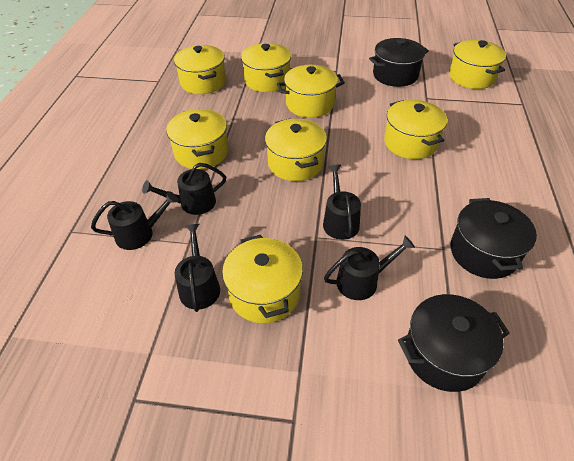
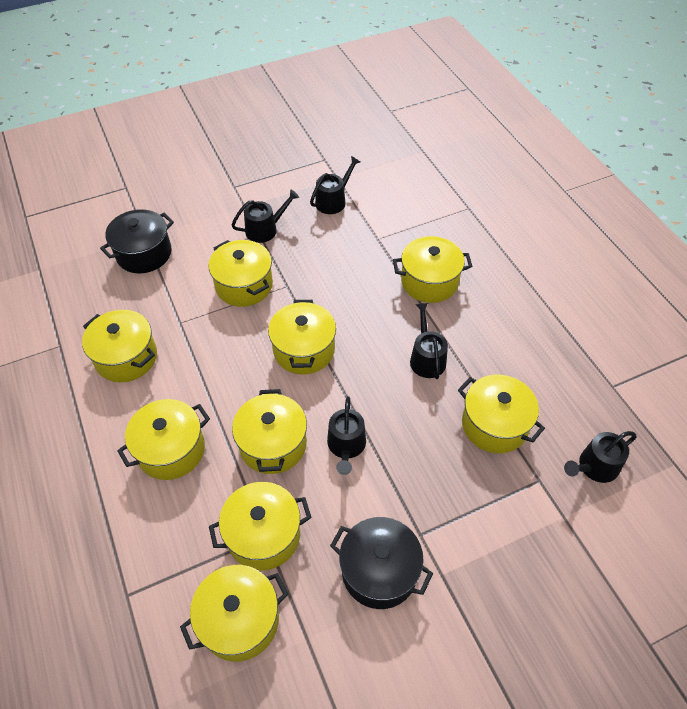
black pot: 3 -> 2
yellow pot: 8 -> 9

